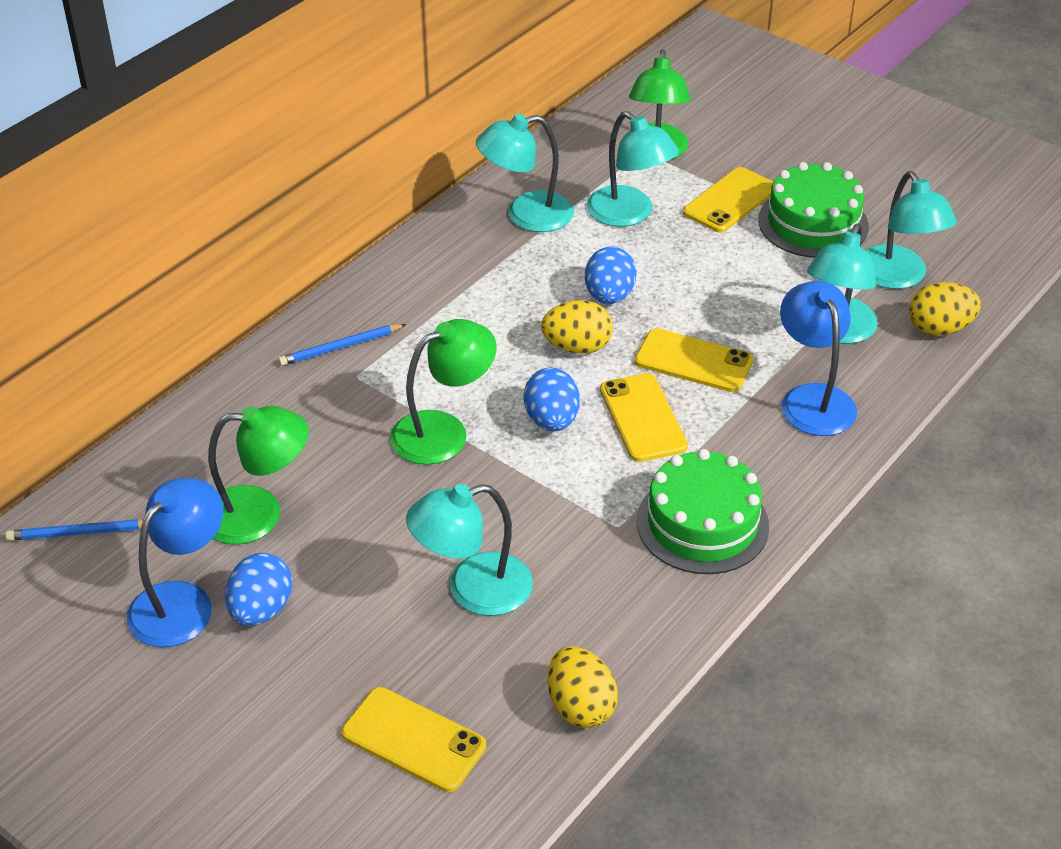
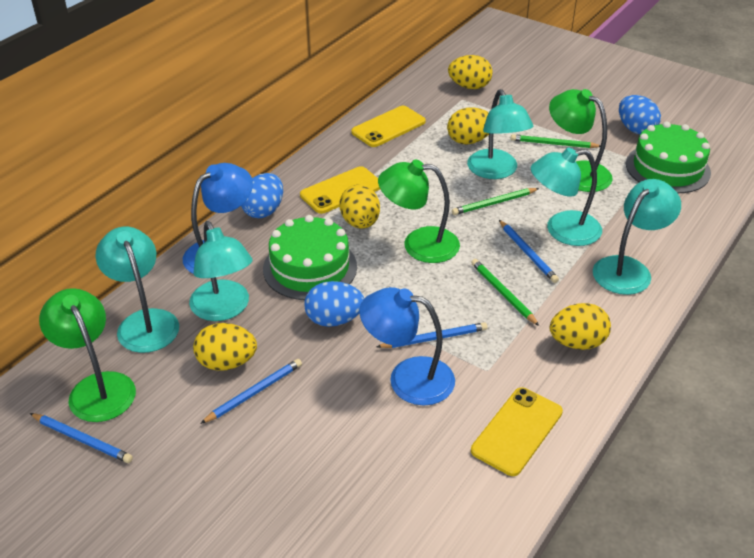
blue pencil: 2 -> 4
green pencil: 0 -> 3
yellow egg: 3 -> 5
yellow phone: 4 -> 3

